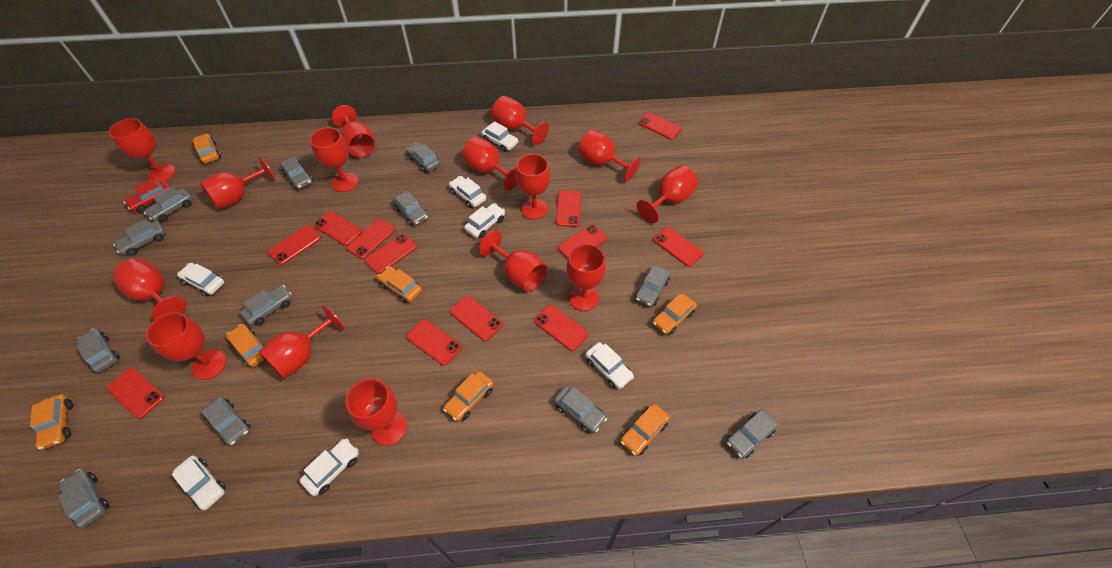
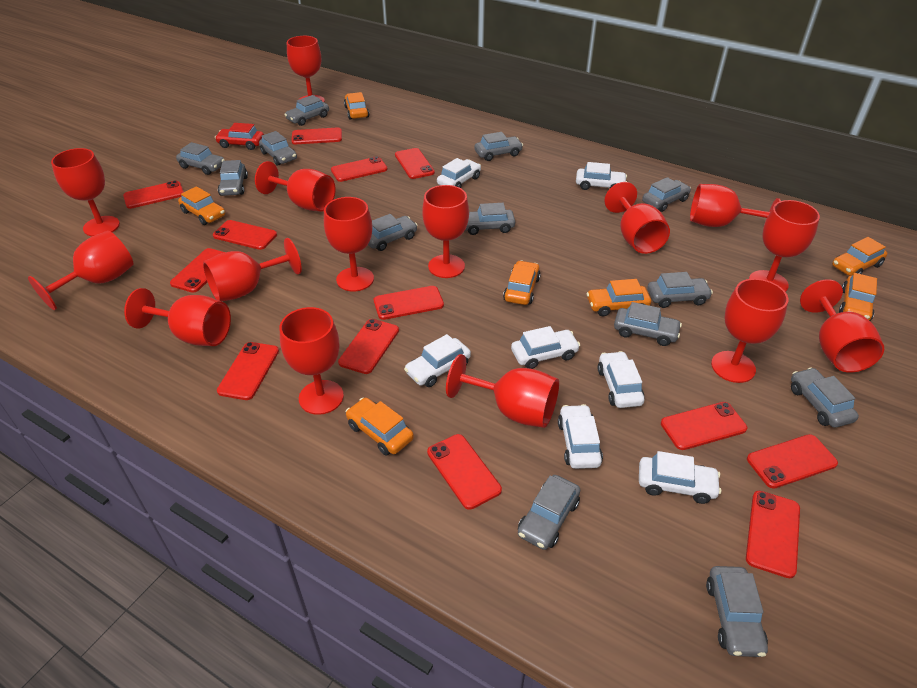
grey car: 12 -> 13
red phone: 12 -> 13

